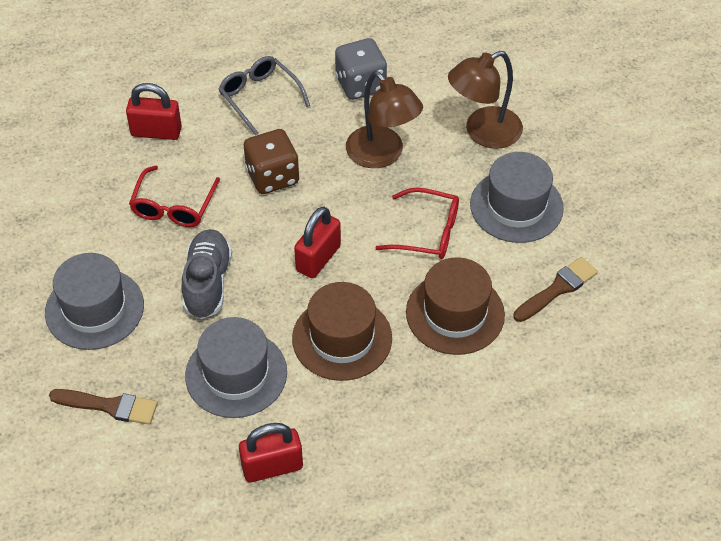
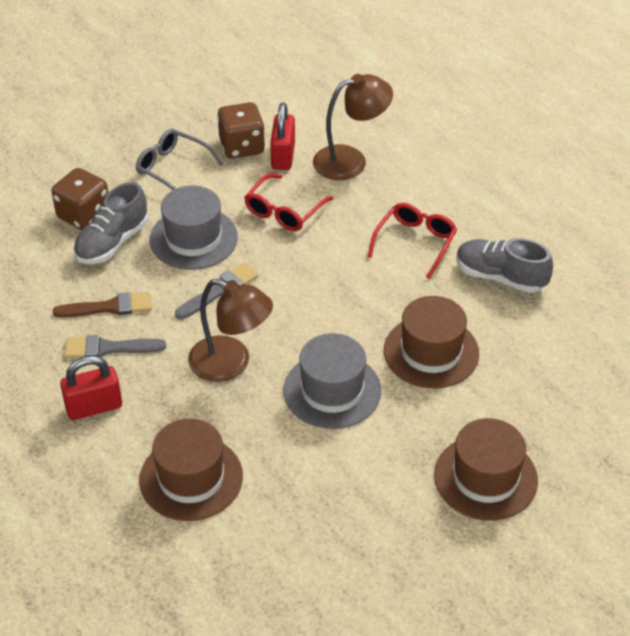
brown brush: 2 -> 1
brown dice: 1 -> 2
brown hat: 2 -> 3
grey brush: 0 -> 2
grey dice: 1 -> 0
grey hat: 3 -> 2
grey shoe: 1 -> 2
red padlock: 3 -> 2

